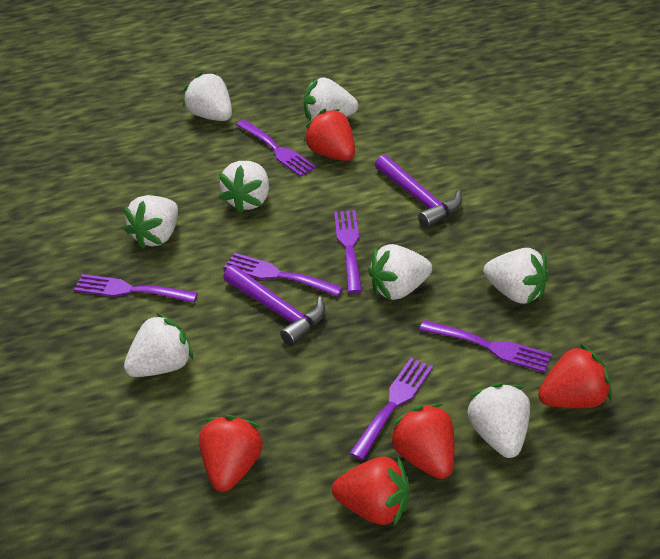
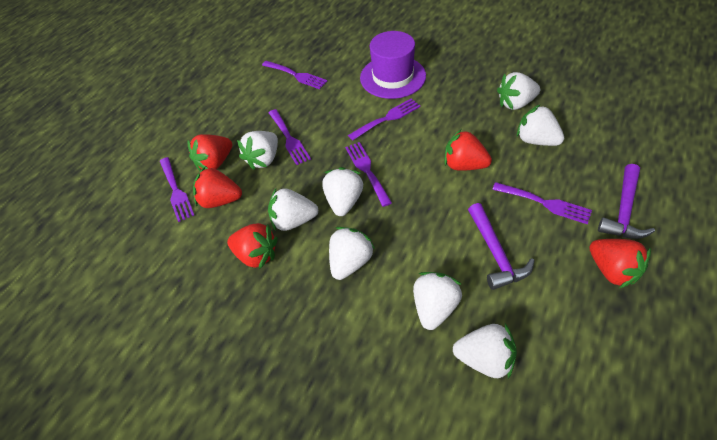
purple hat: 0 -> 1

